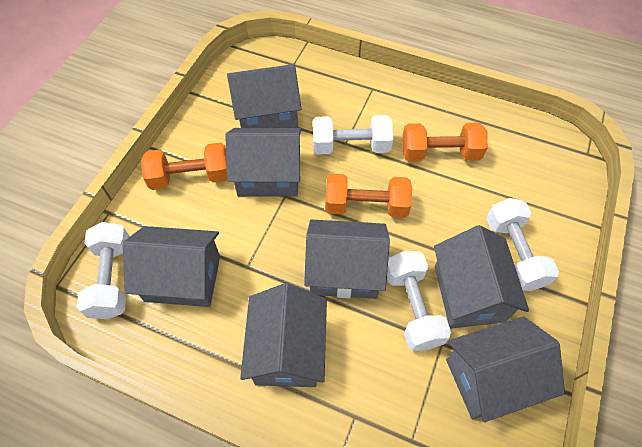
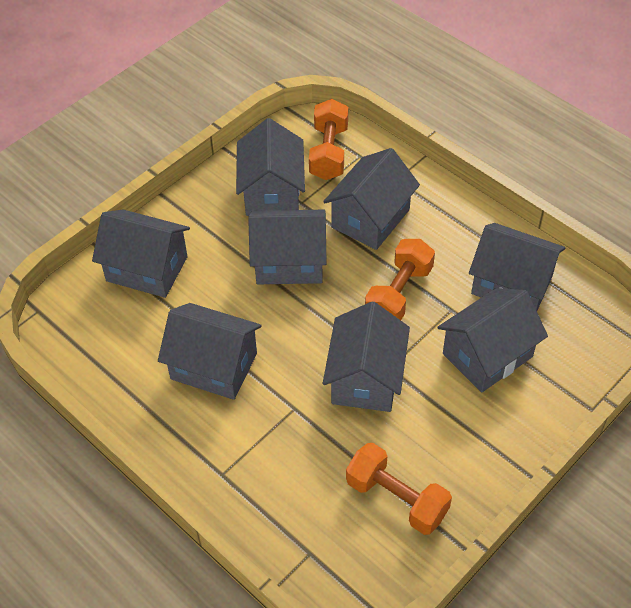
grey house: 7 -> 8
white dumbbell: 4 -> 0

